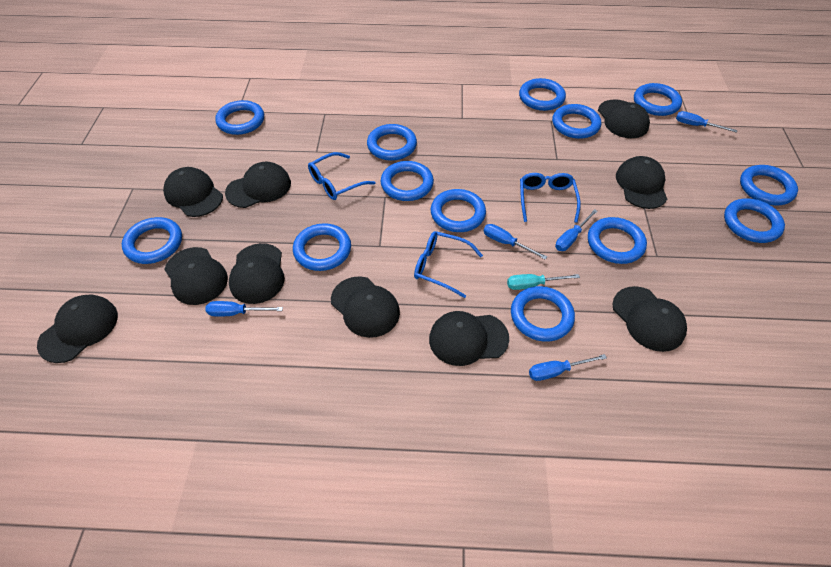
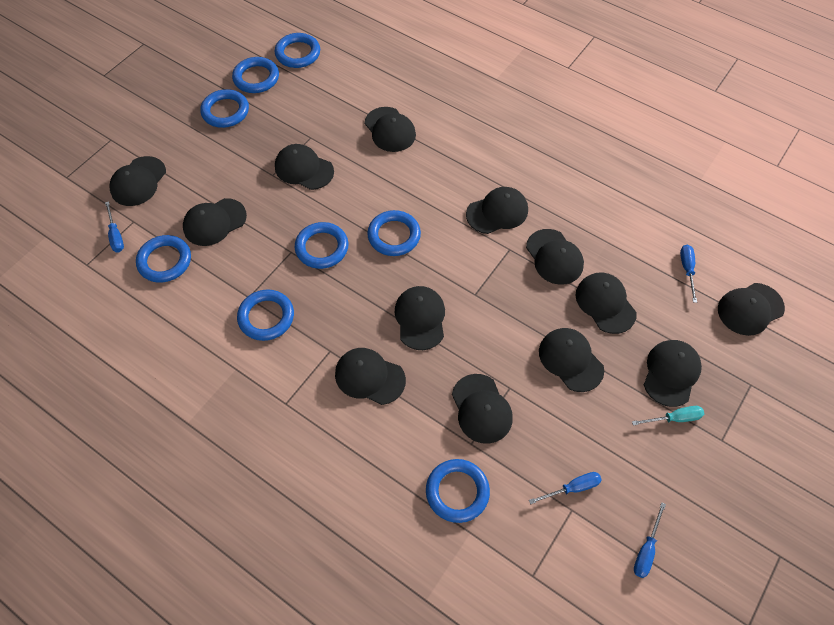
black cap: 10 -> 13
blue glasses: 3 -> 0
blue ring: 13 -> 8
blue screwdriver: 5 -> 4

